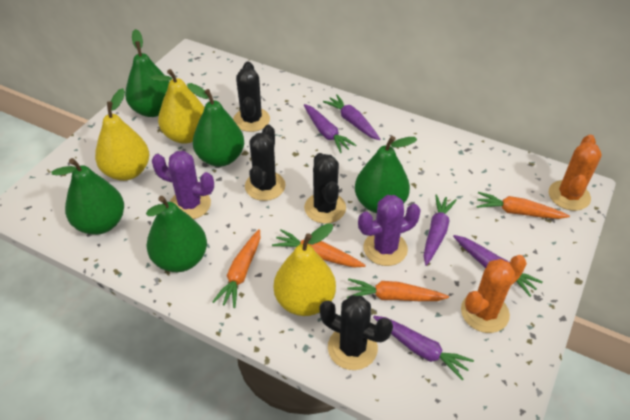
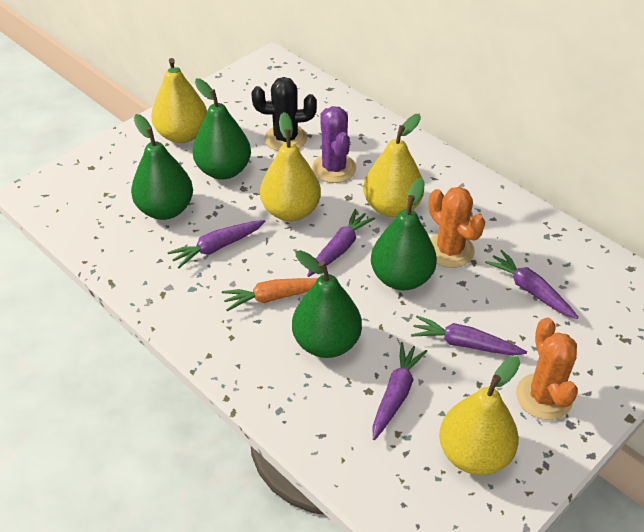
black cactus: 4 -> 1
green pear: 5 -> 4
orange carrot: 4 -> 1
purple cactus: 2 -> 1
yellow pear: 3 -> 4

